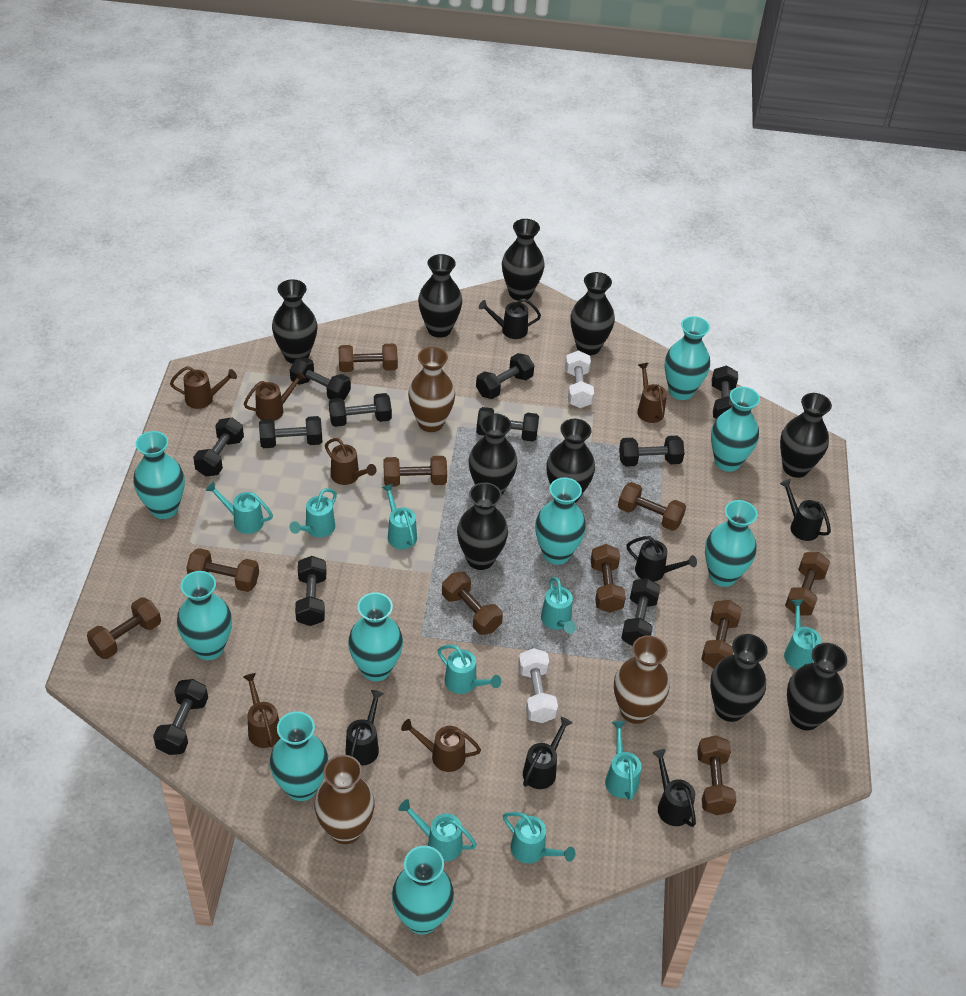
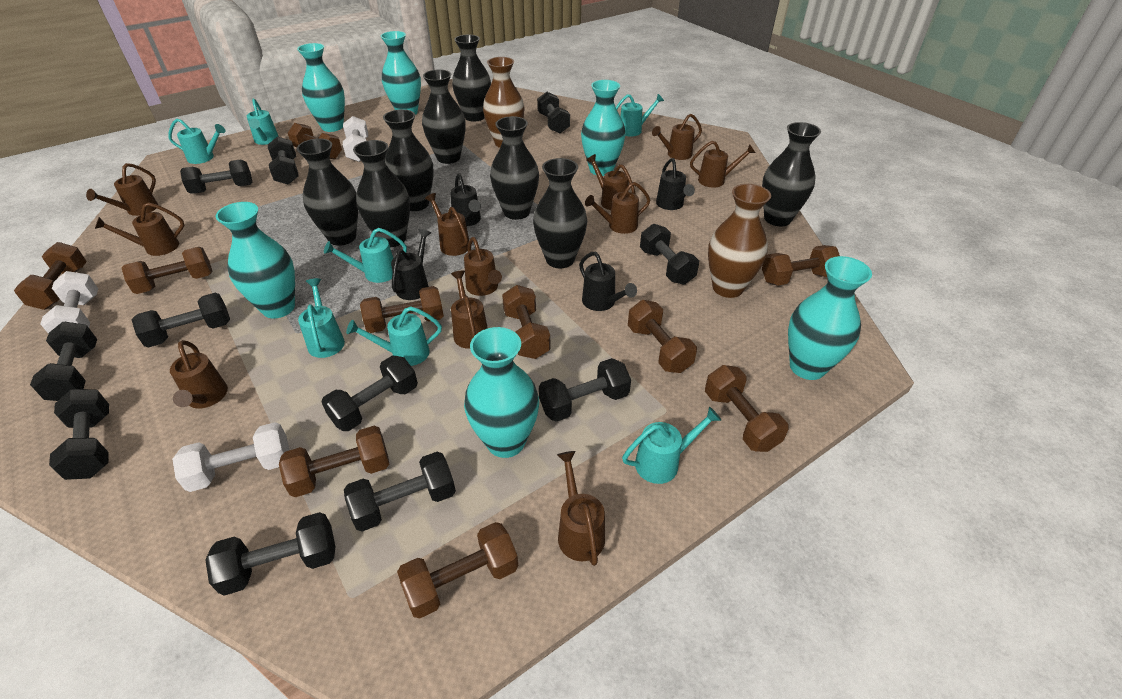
black vase: 10 -> 8
black watering can: 6 -> 4
brown vase: 3 -> 2
brown watering can: 6 -> 11
turquoise vase: 9 -> 6
turquoise watering can: 9 -> 7
white dumbbell: 2 -> 3

